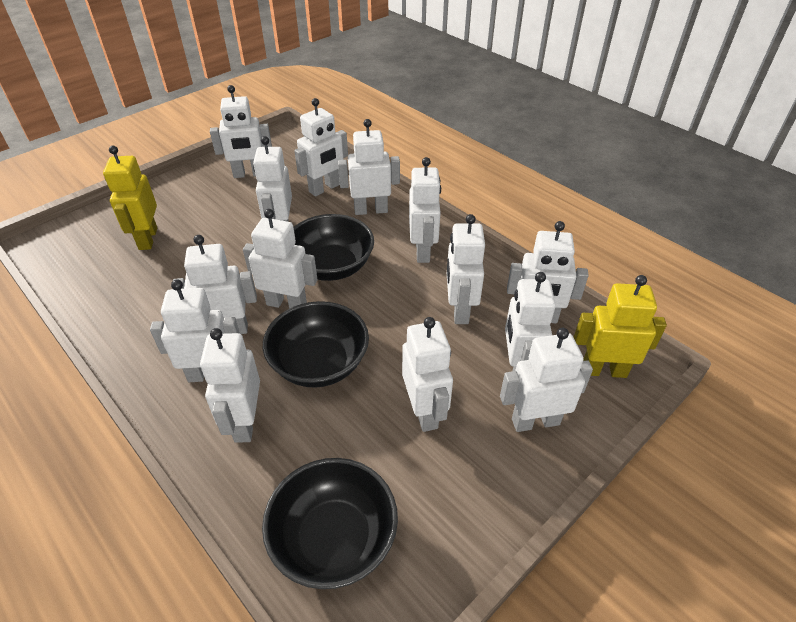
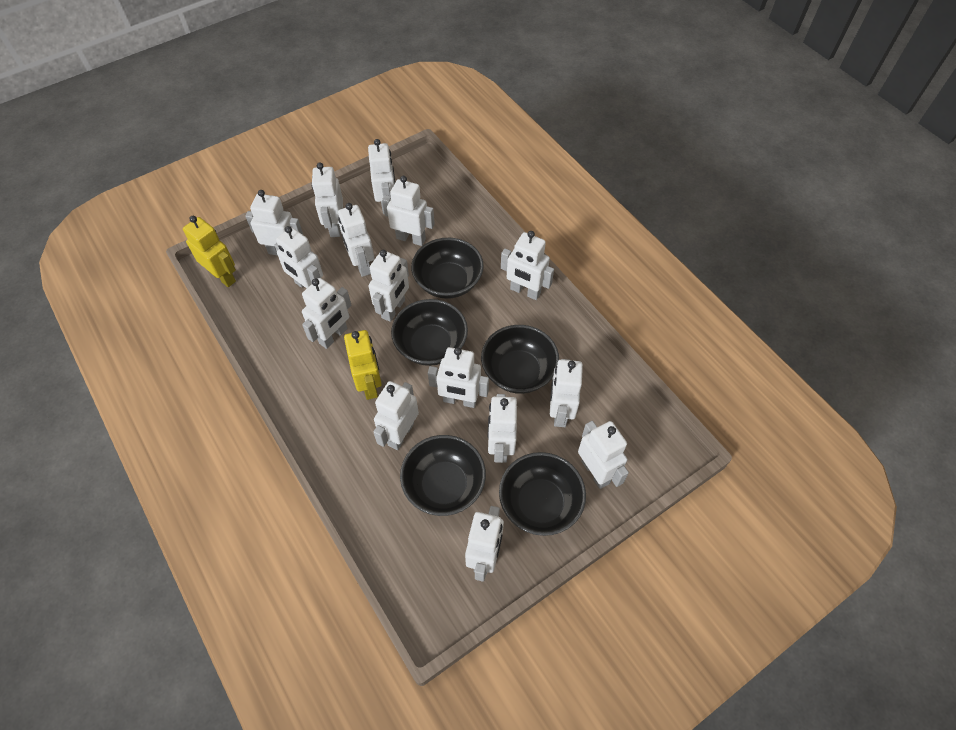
black bowl: 3 -> 5
white robot: 14 -> 15

